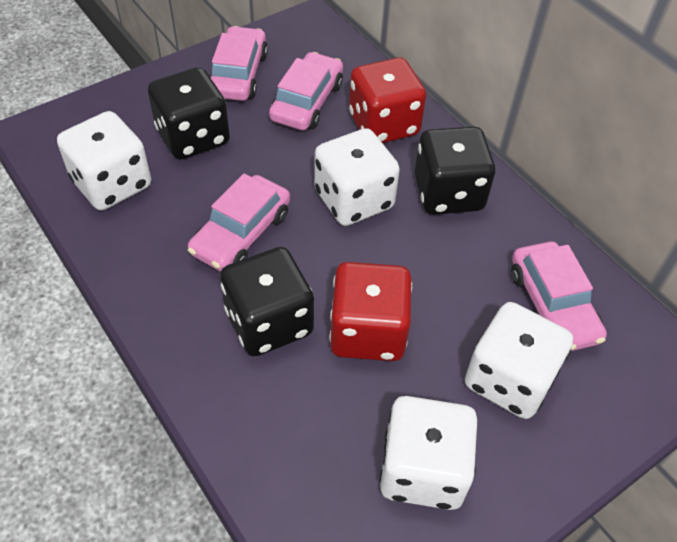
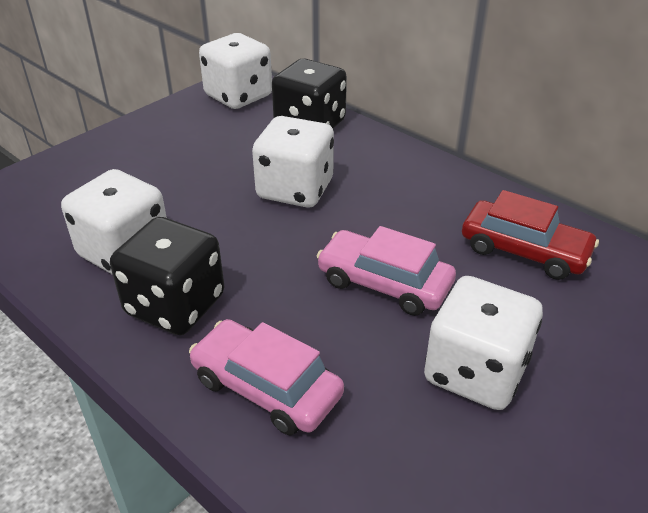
black dice: 3 -> 2
pink car: 4 -> 2
red car: 0 -> 1
red dice: 2 -> 0

